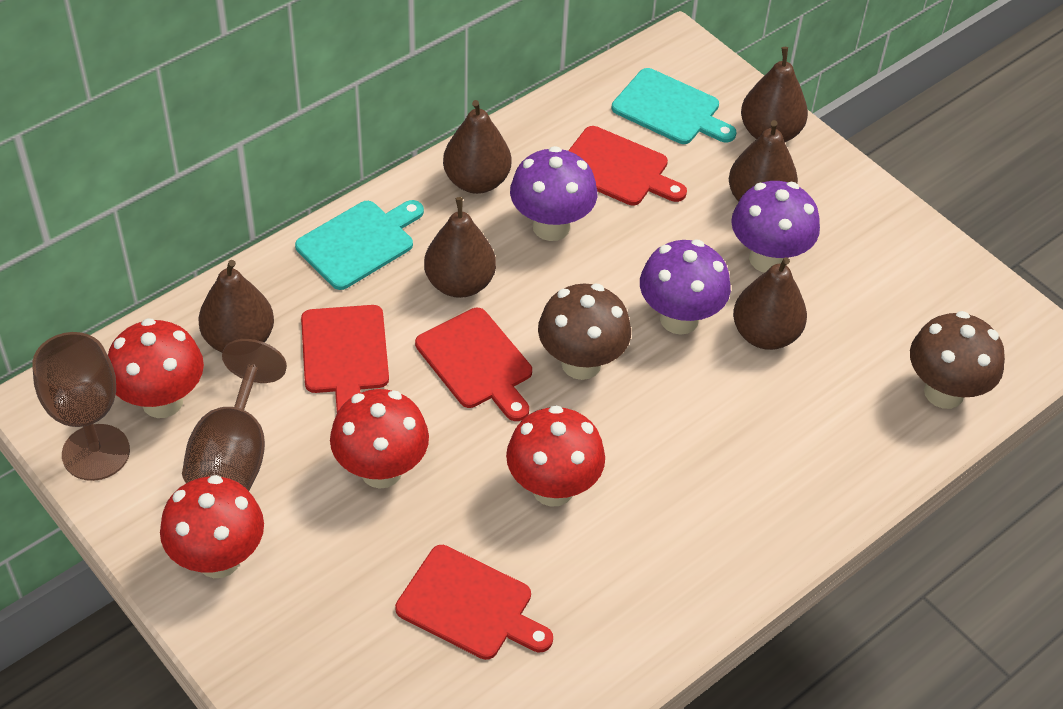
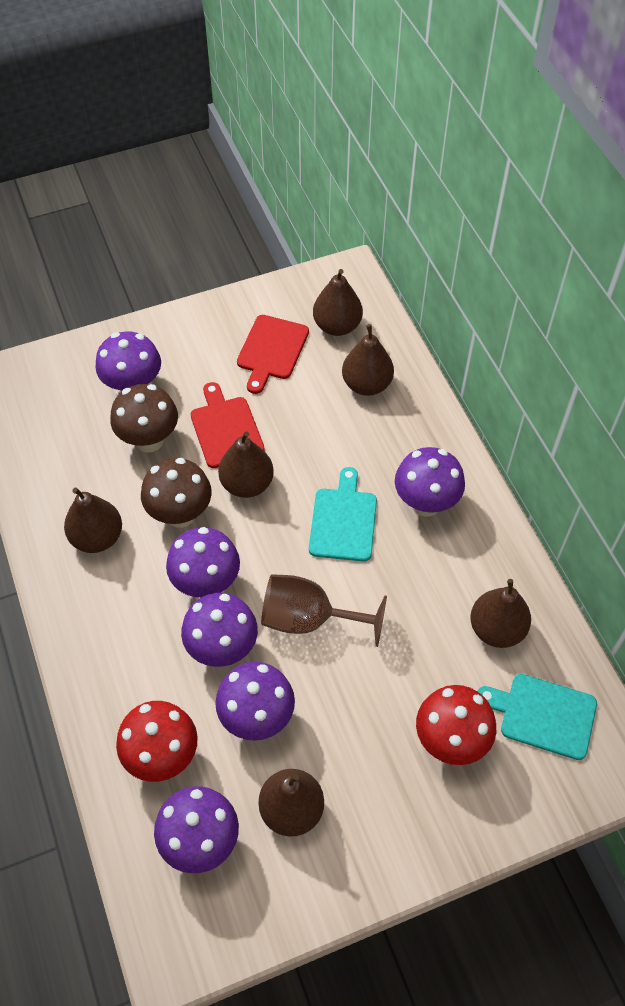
brown goblet: 2 -> 1
purple mushroom: 3 -> 6
red cutting board: 4 -> 2
red mushroom: 4 -> 2

